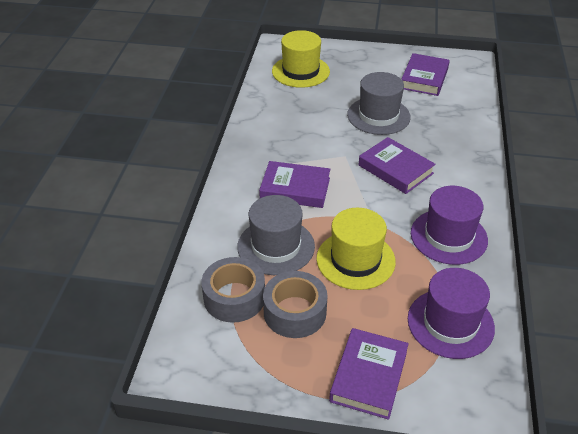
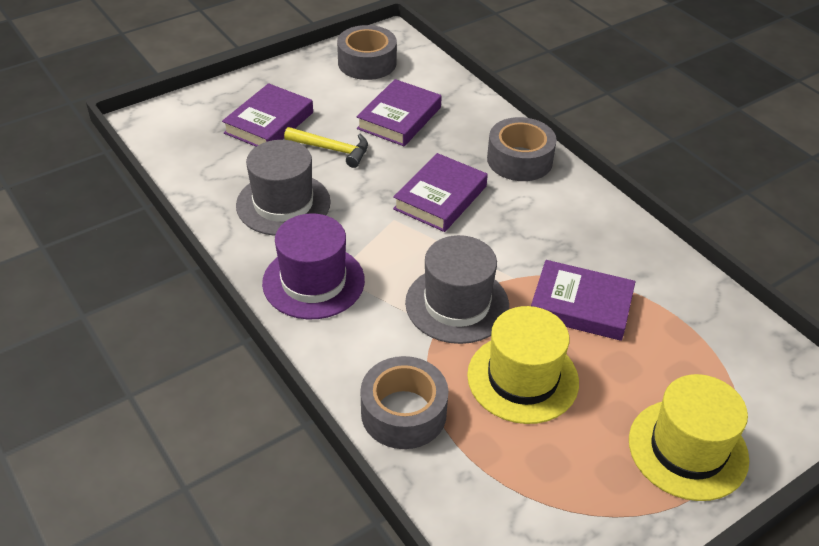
grey tape: 2 -> 3
purple hat: 2 -> 1
yellow hammer: 0 -> 1

